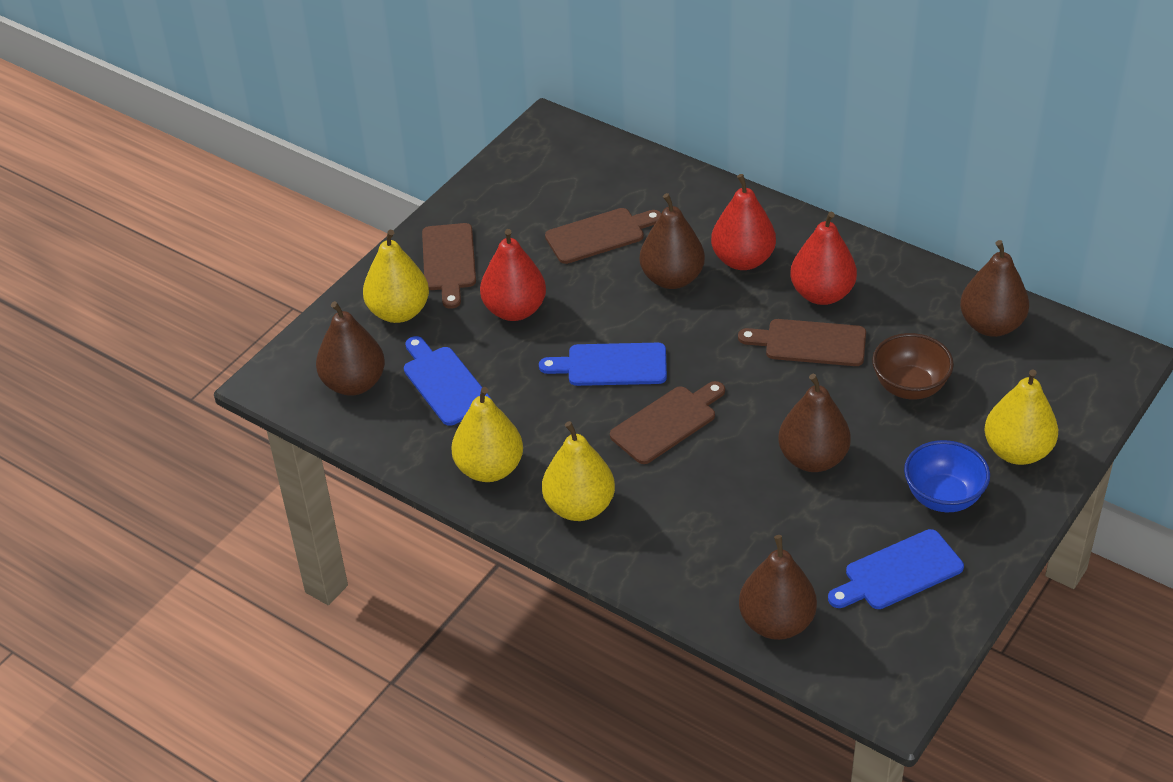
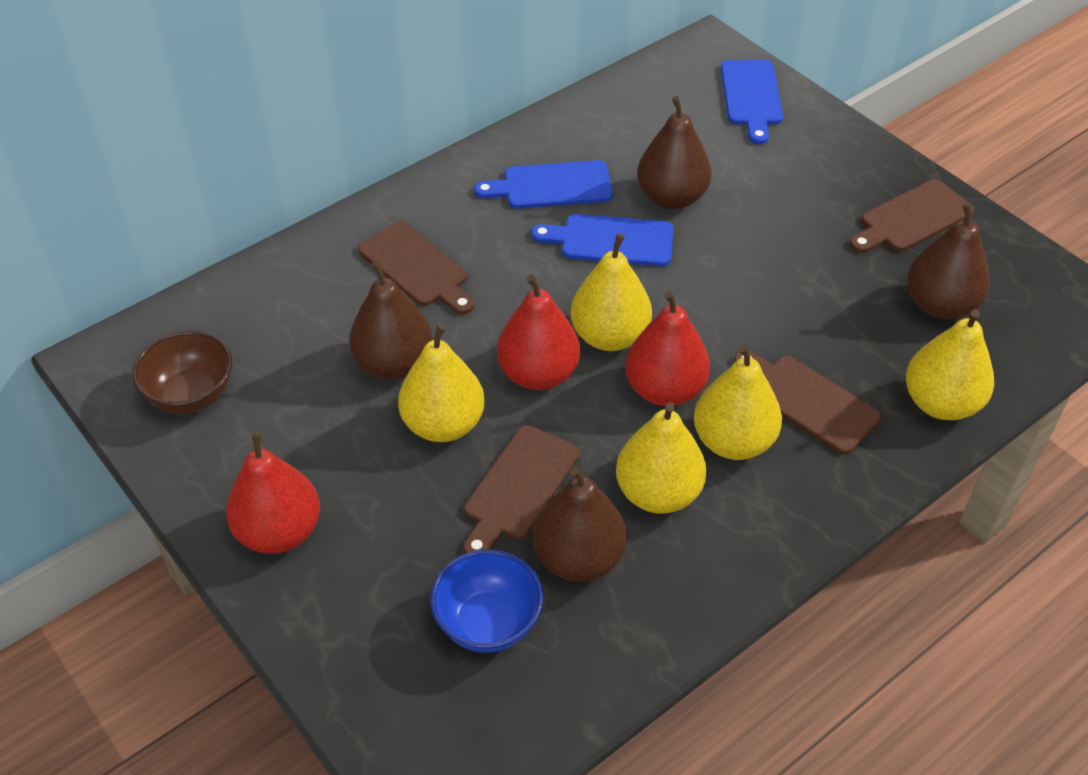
brown pear: 5 -> 4
yellow pear: 4 -> 5

